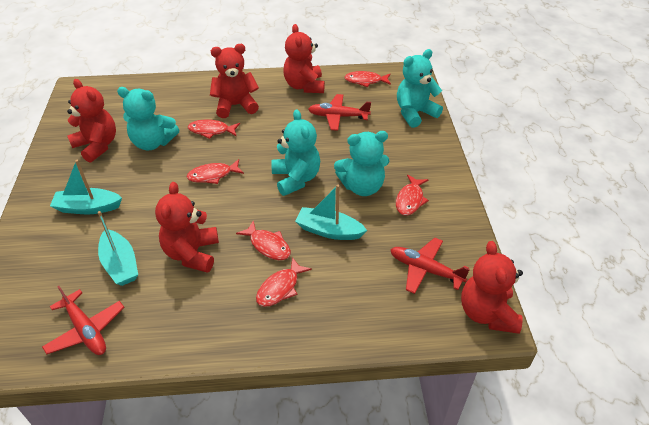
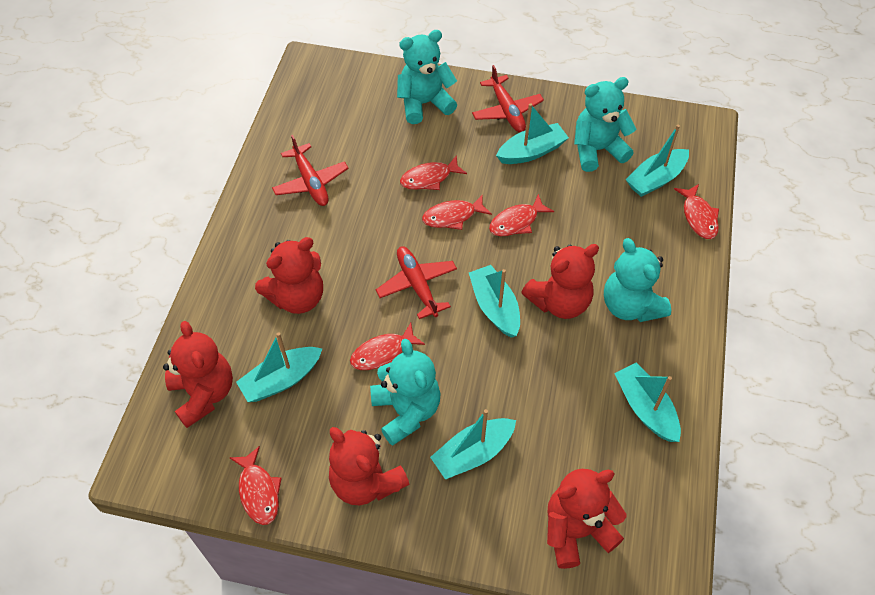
turquoise boat: 3 -> 6

